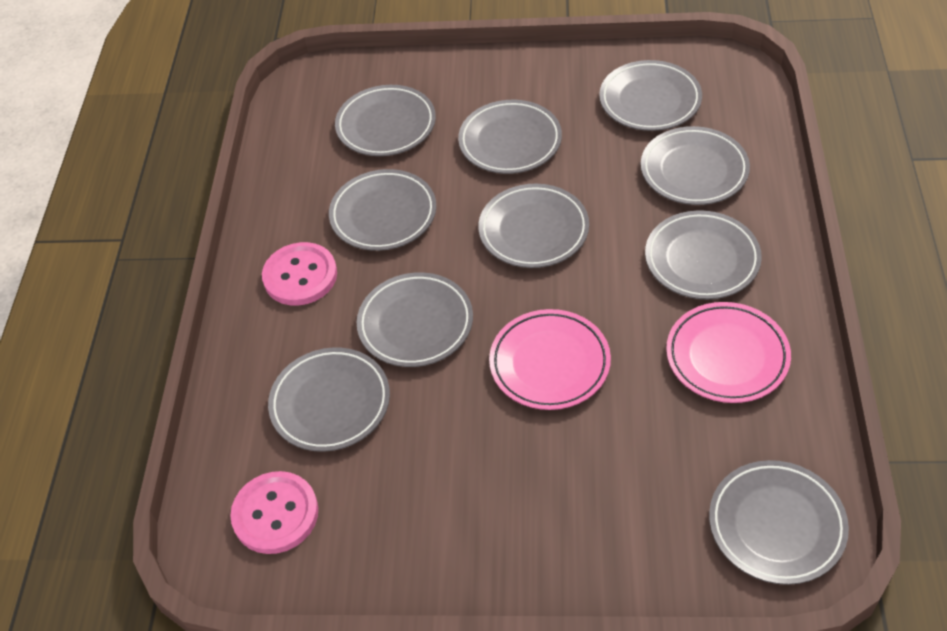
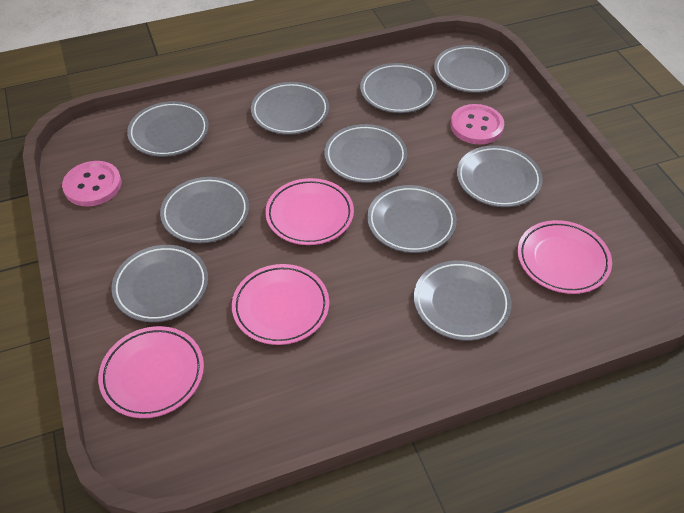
pink plate: 2 -> 4

